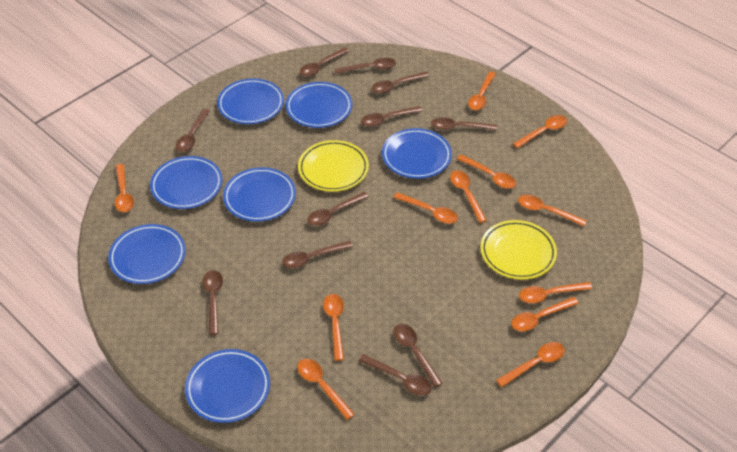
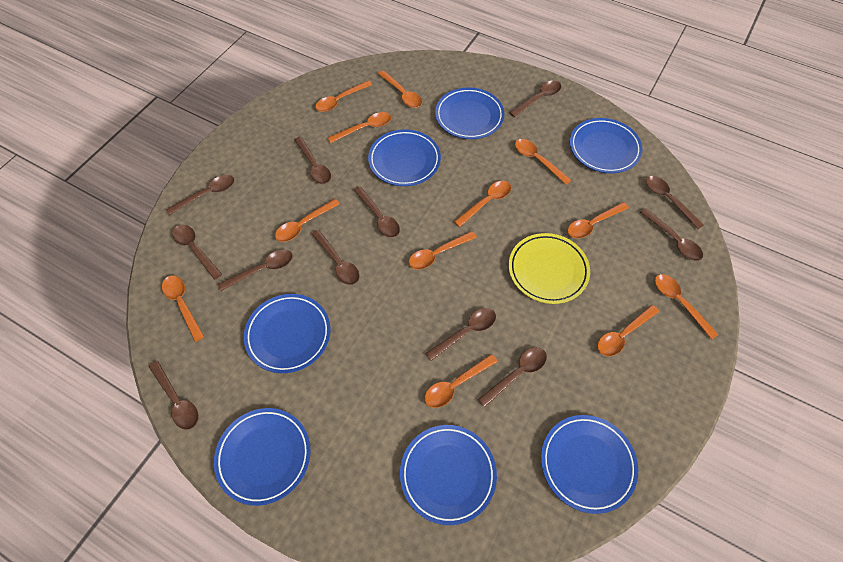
brown spoon: 11 -> 12
yellow plate: 2 -> 1

